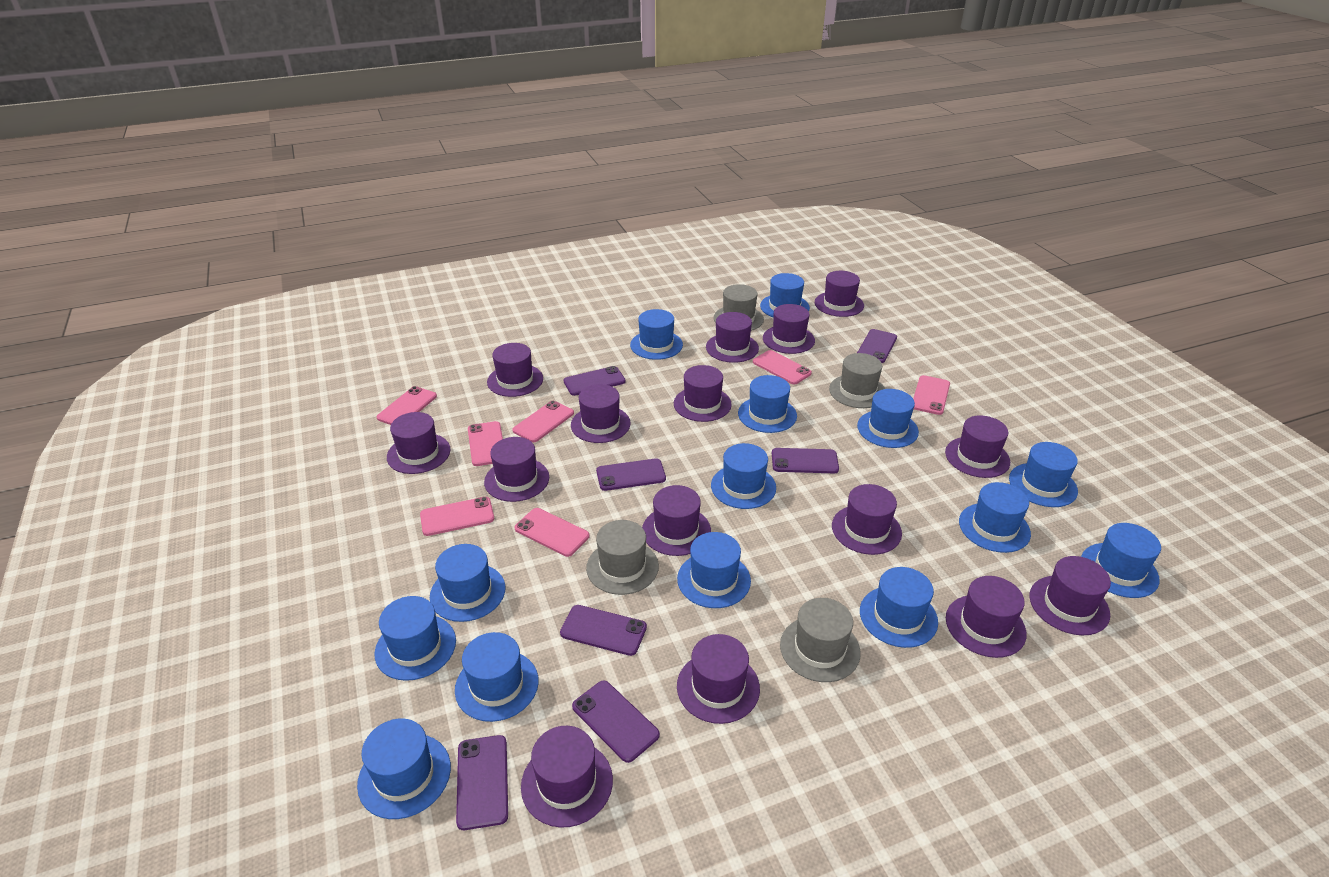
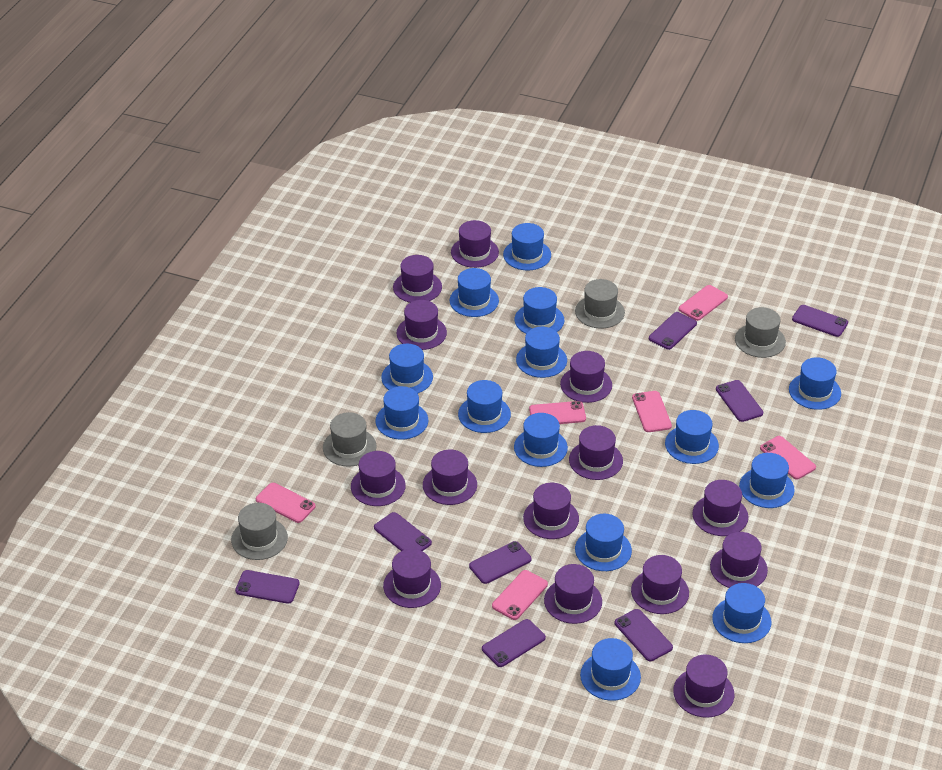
pink phone: 7 -> 6
purple hat: 15 -> 14
purple phone: 7 -> 8

